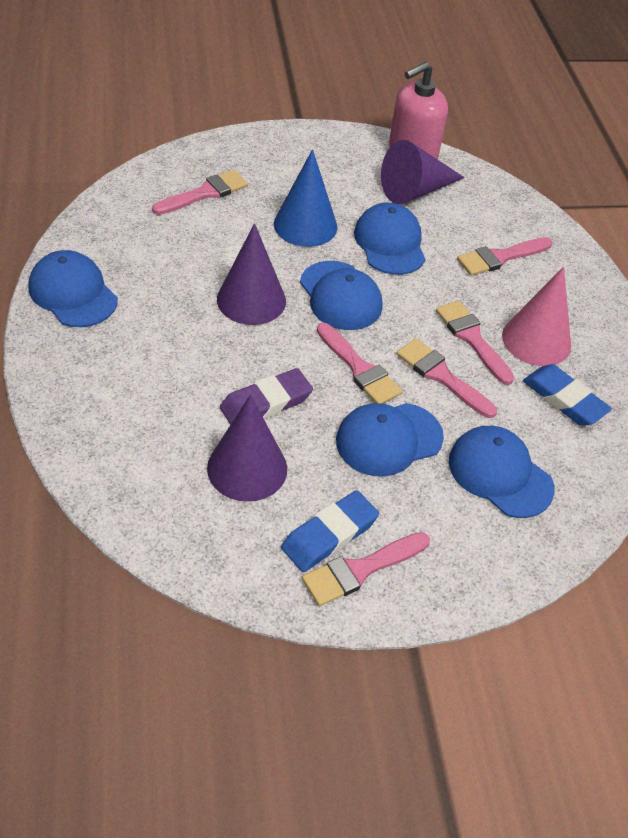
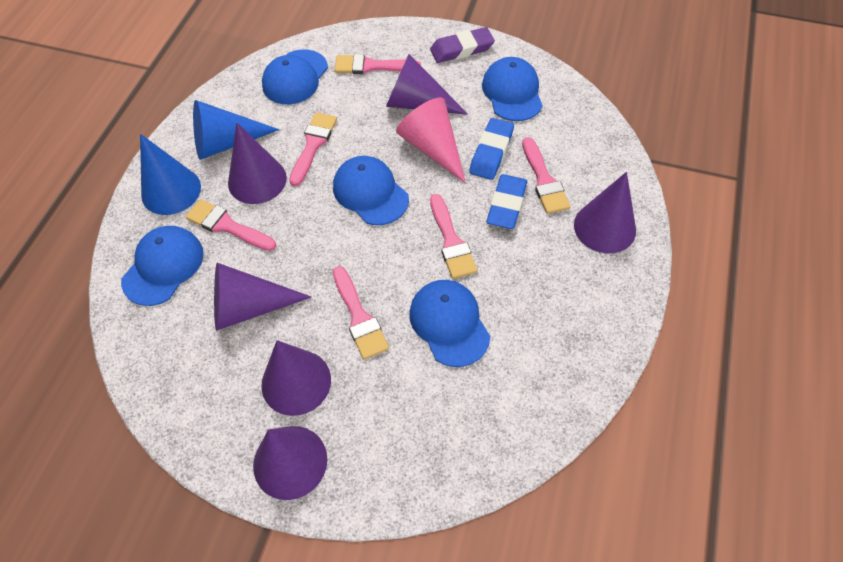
blue cone: 1 -> 2
pink soap dispenser: 1 -> 0
purple cone: 3 -> 6

